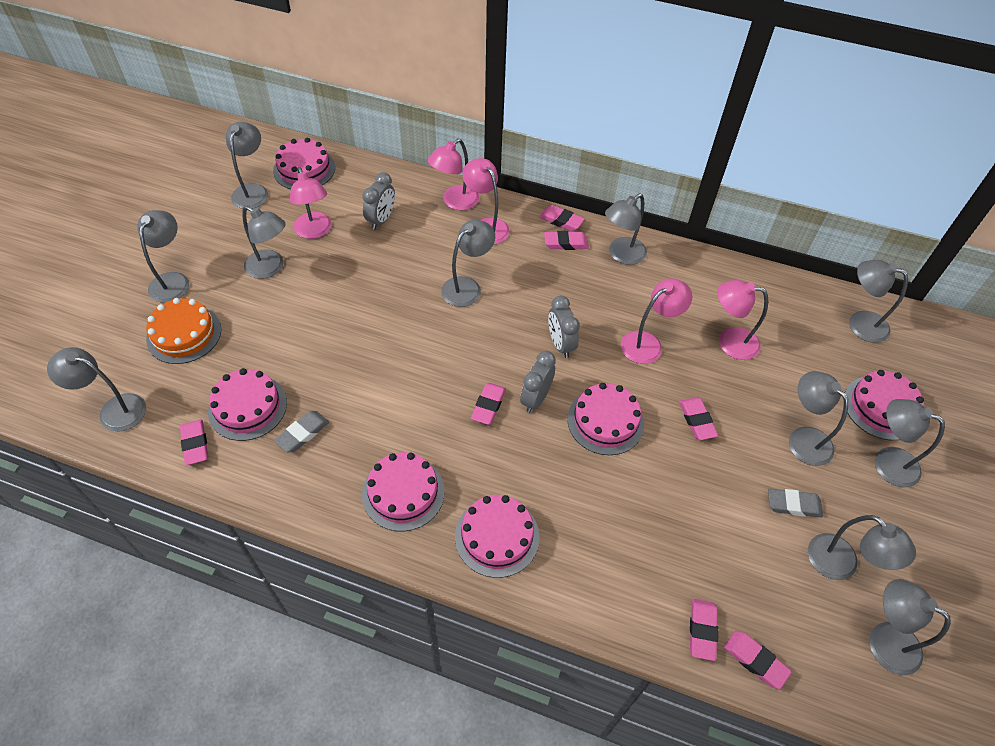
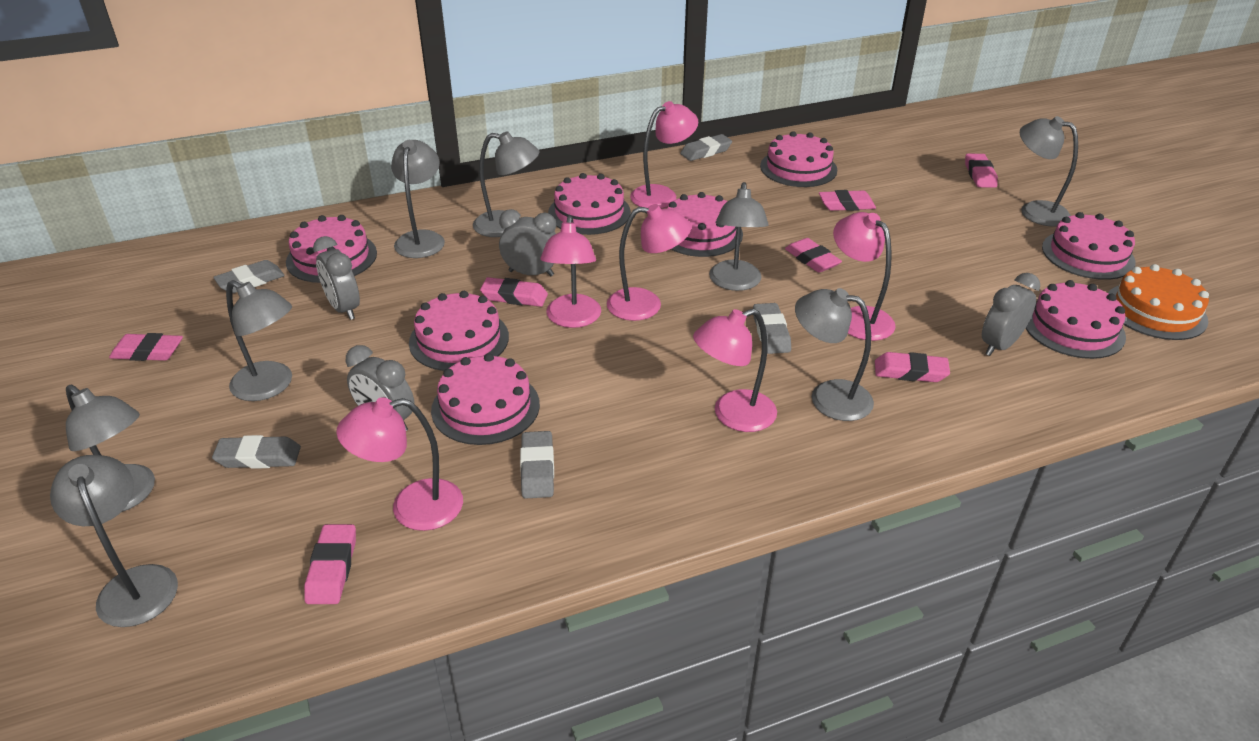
grey clock: 3 -> 4
grey eraser: 2 -> 5
grey lamp: 11 -> 8
pink cake: 6 -> 8
pink lamp: 5 -> 6

